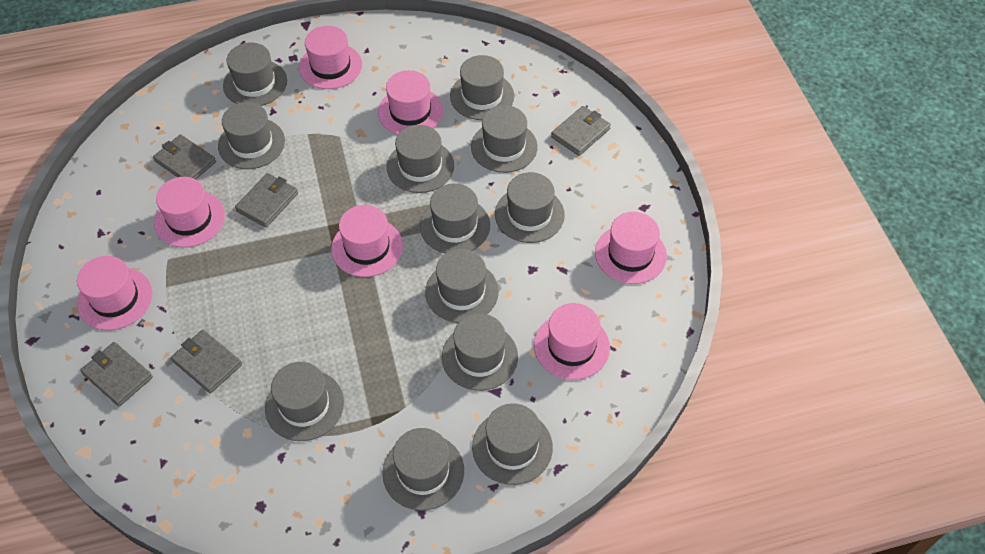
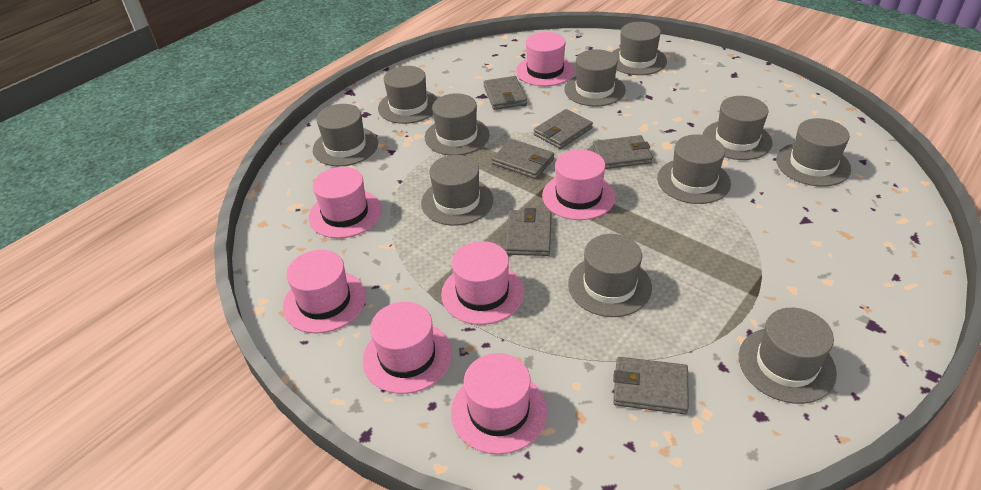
grey hat: 12 -> 11
grey wallet: 5 -> 6

